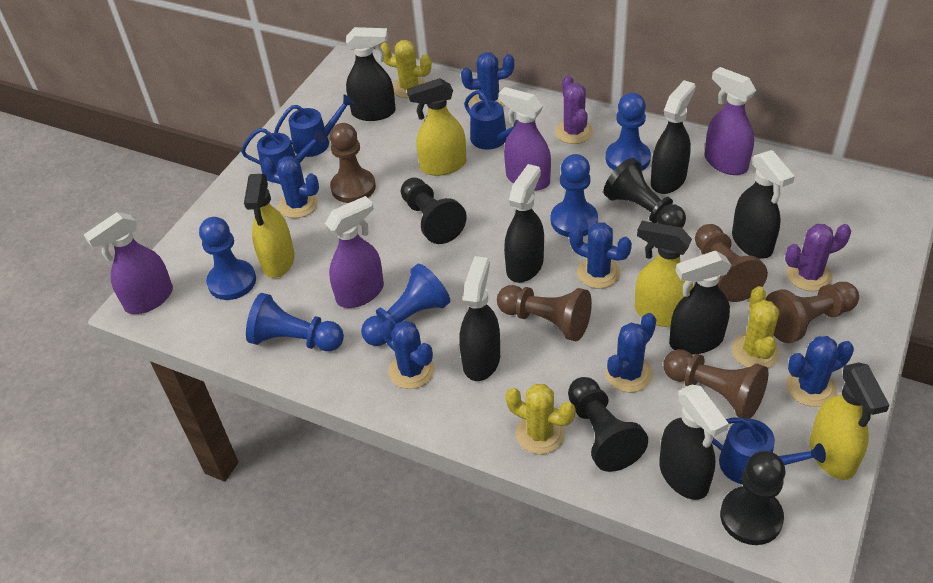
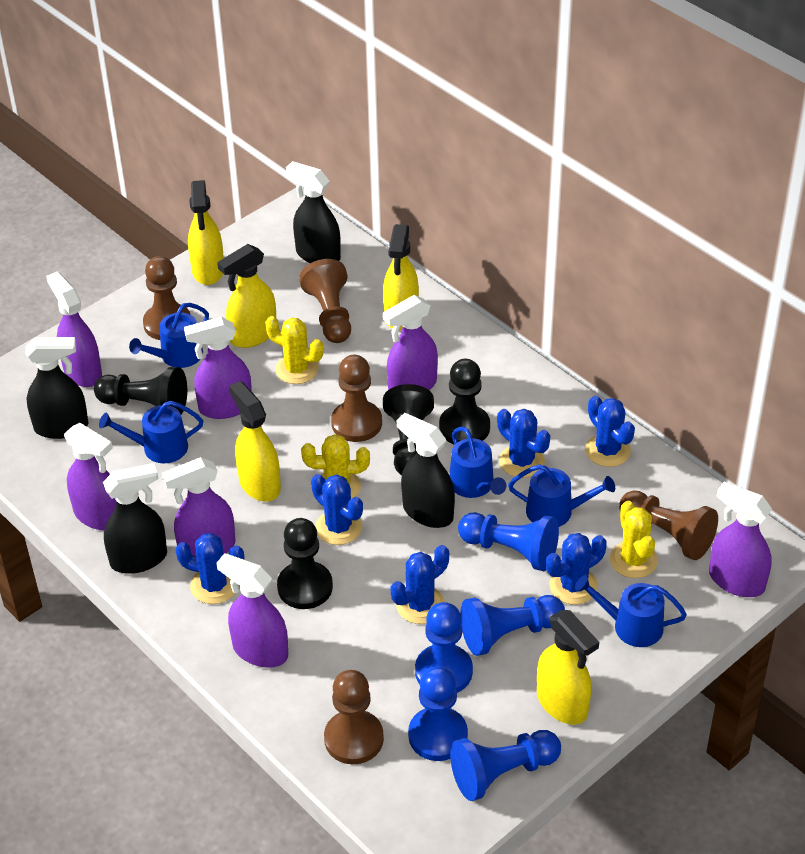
black spray bottle: 7 -> 4
blue watering can: 4 -> 5
purple cactus: 2 -> 0
purple spray bottle: 4 -> 7
yellow spray bottle: 4 -> 5

